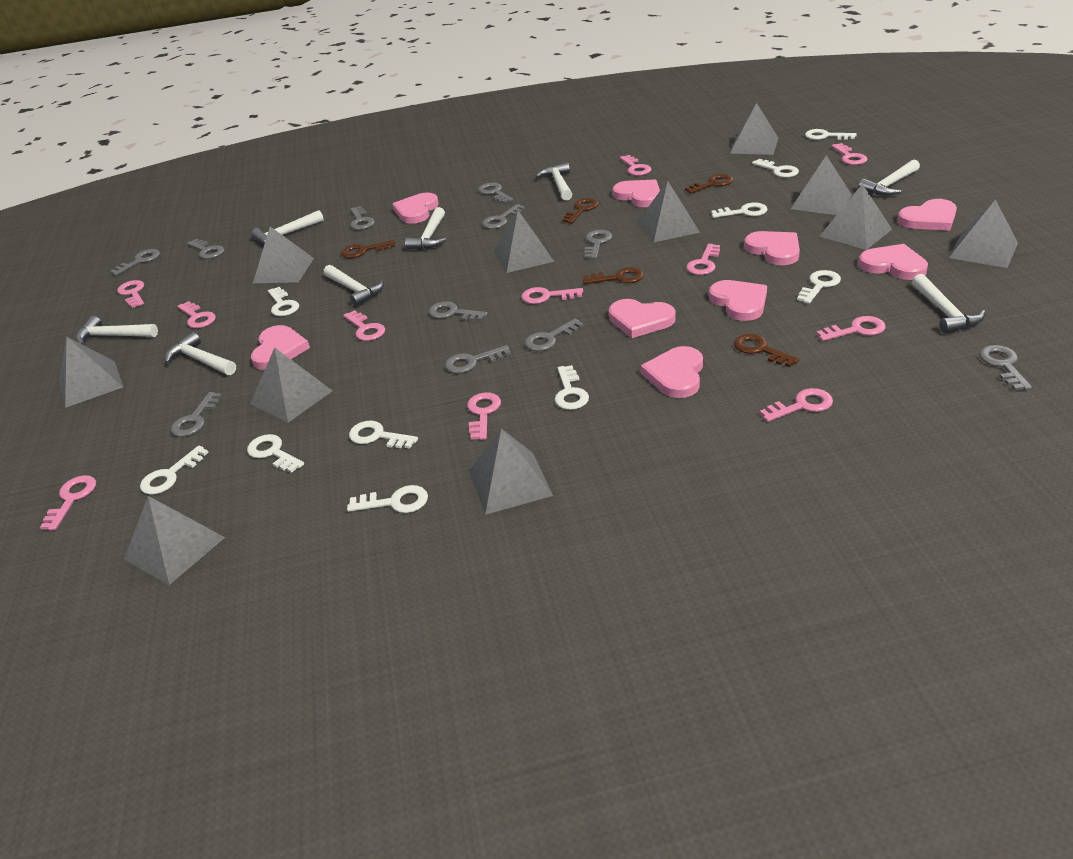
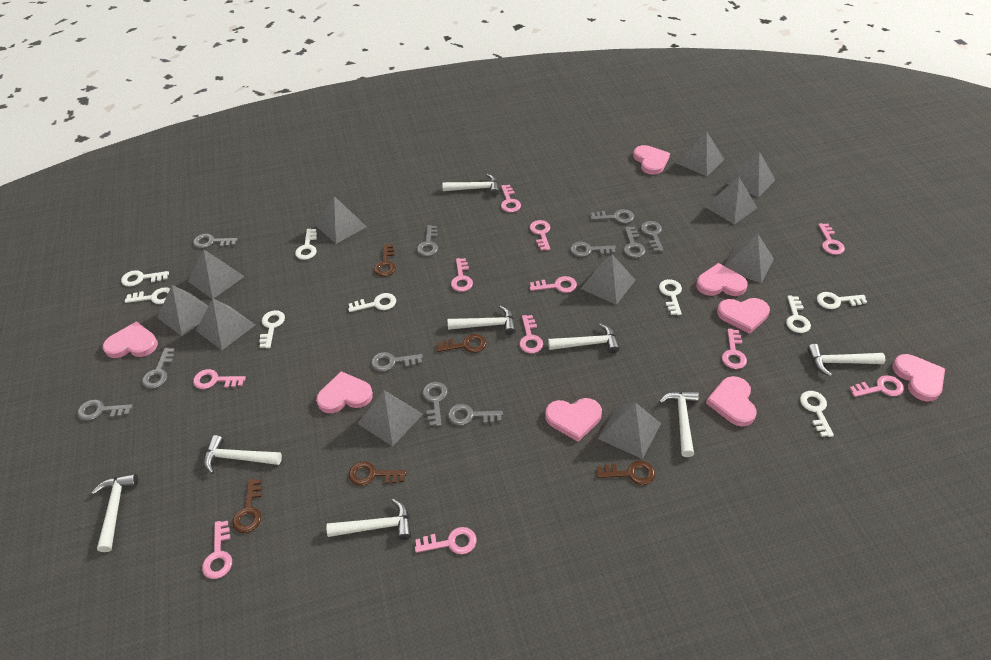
pink heart: 9 -> 8
white key: 10 -> 9

